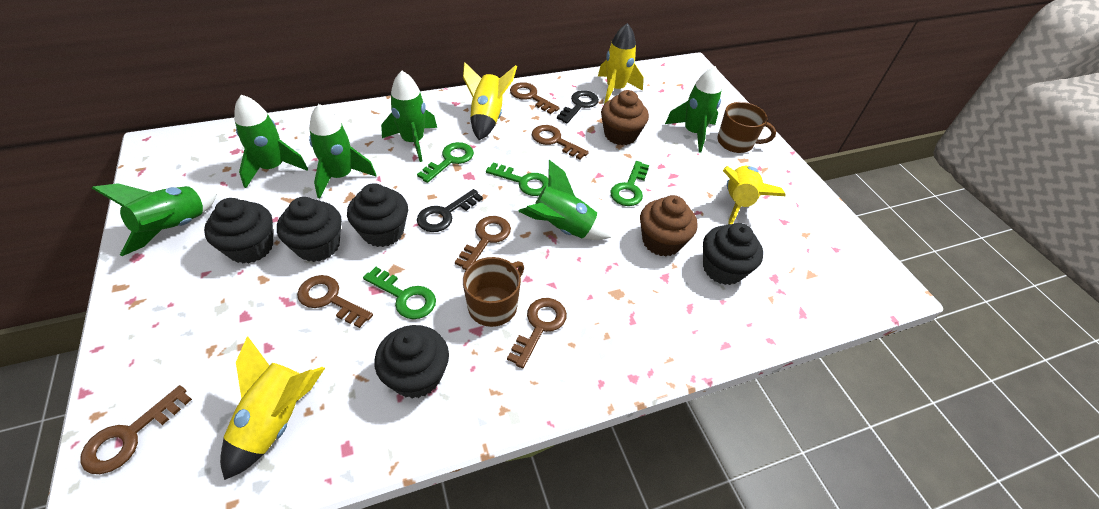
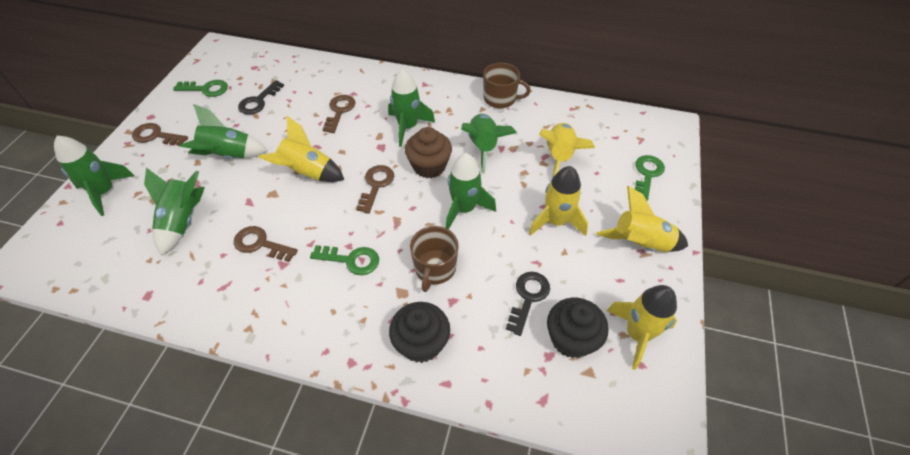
black cupcake: 5 -> 2
brown cupcake: 2 -> 1
brown key: 6 -> 4
green key: 4 -> 3
yellow rocket: 4 -> 5

